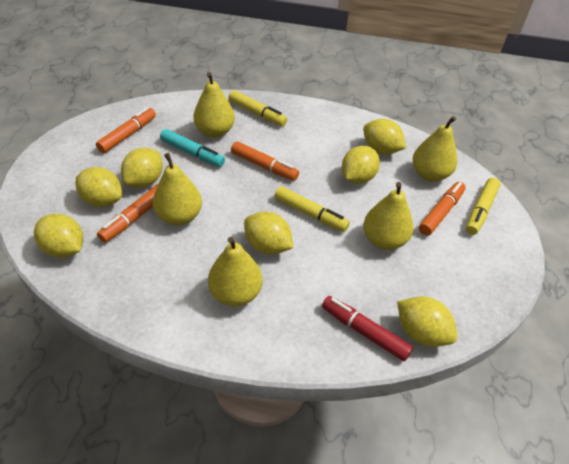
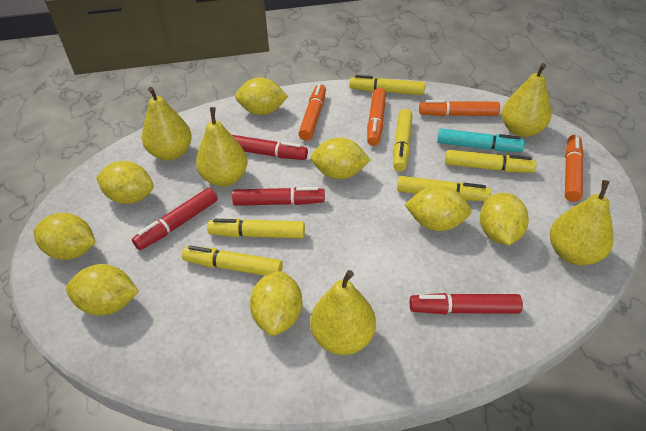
red marker: 1 -> 4
yellow lemon: 7 -> 8
yellow marker: 3 -> 6

